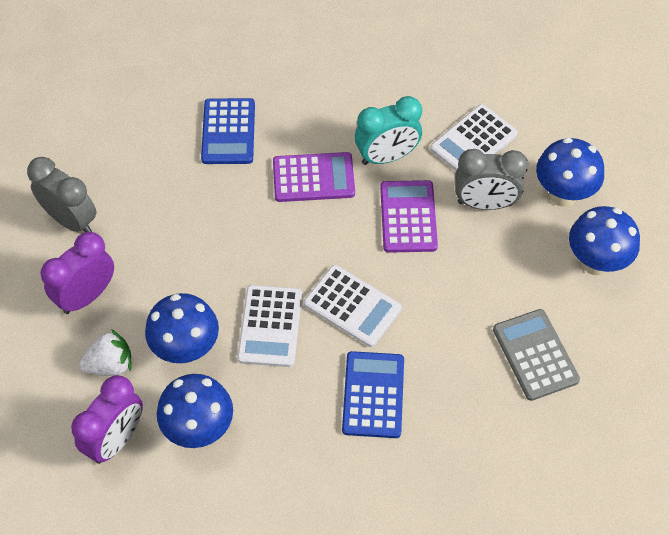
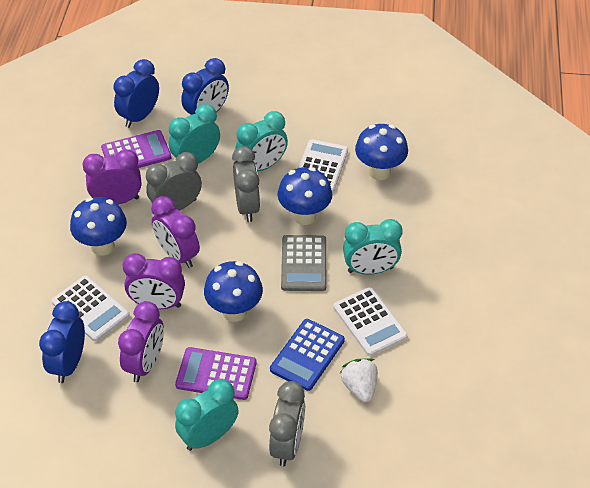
blue calculator: 2 -> 1
blue clock: 0 -> 3
grey clock: 2 -> 3
purple clock: 2 -> 4
turquoise clock: 1 -> 4

